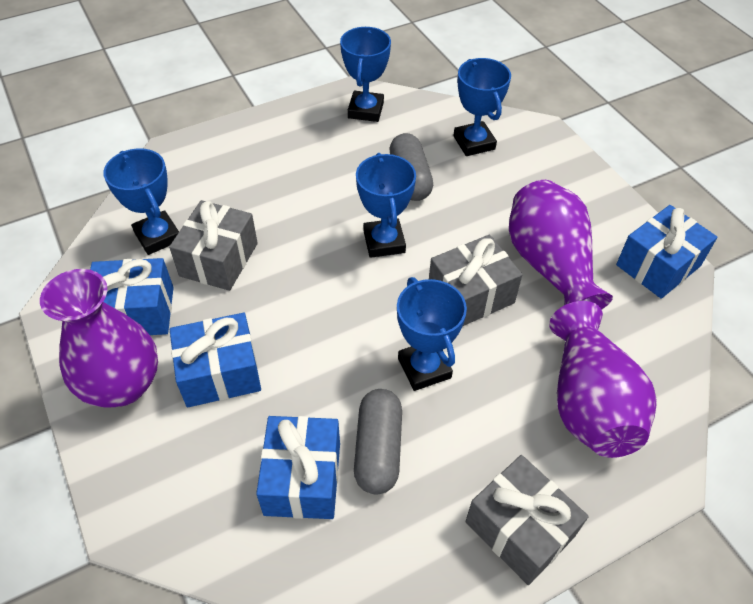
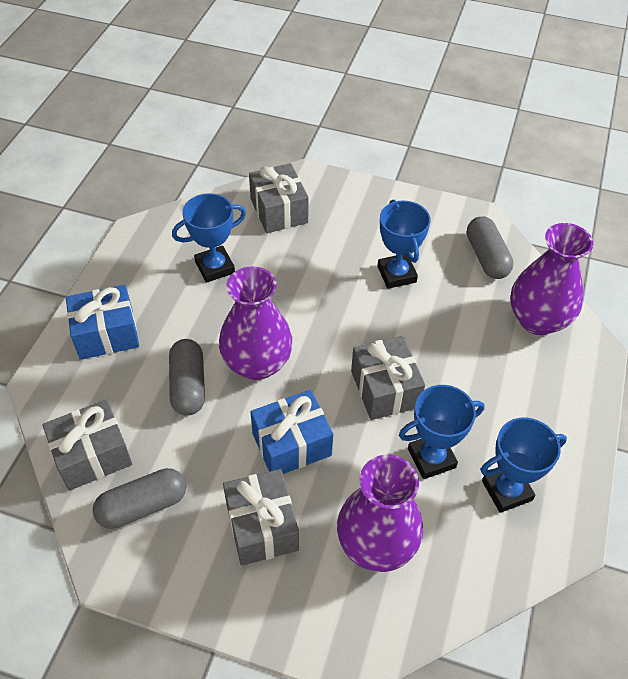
blue gift: 4 -> 2
blue trophy: 5 -> 4
grey capsule: 2 -> 3
grey gift: 3 -> 4

